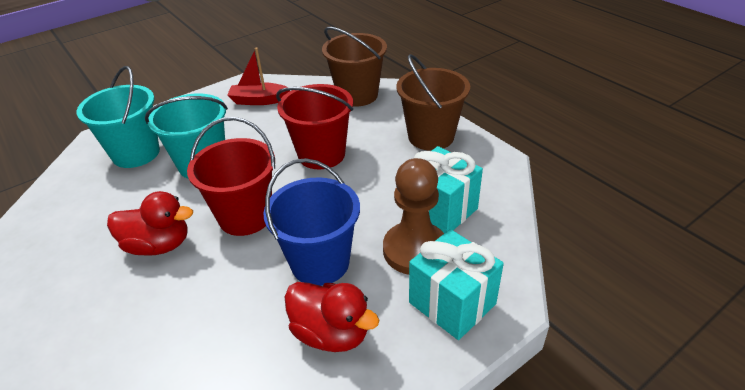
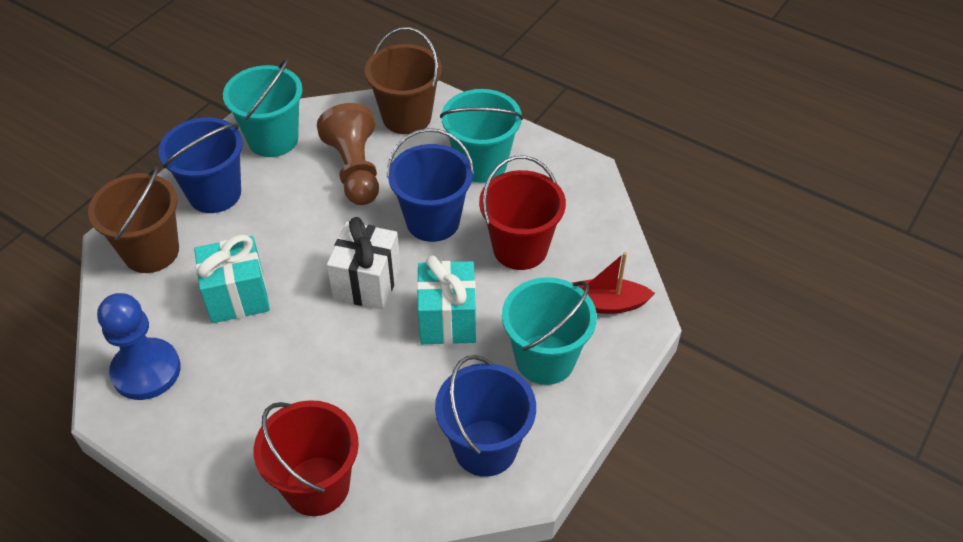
blue bucket: 1 -> 3
blue pawn: 0 -> 1
red duck: 2 -> 0
turquoise bucket: 2 -> 3
white gift: 0 -> 1

